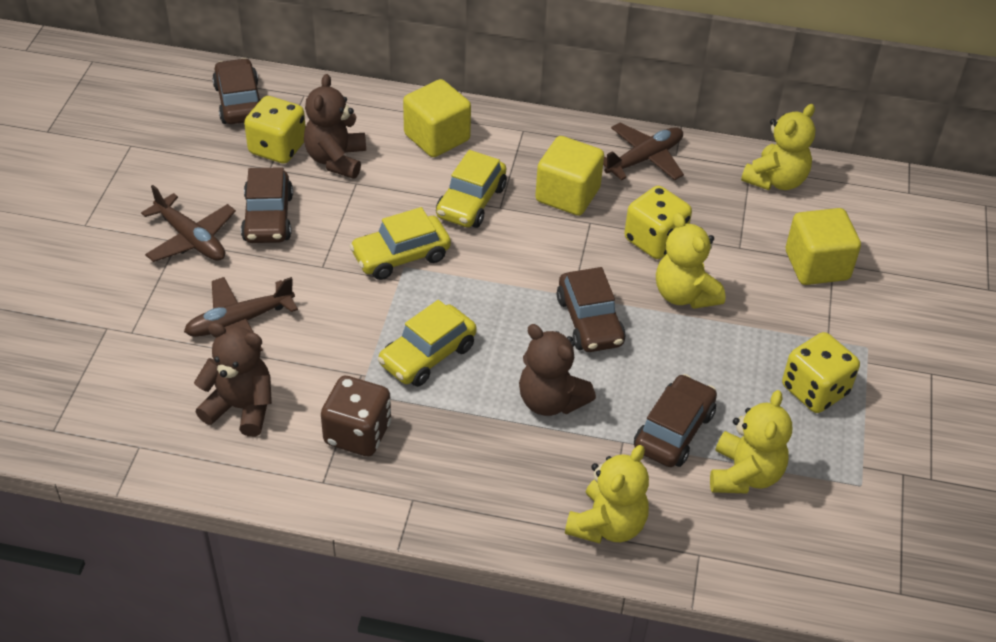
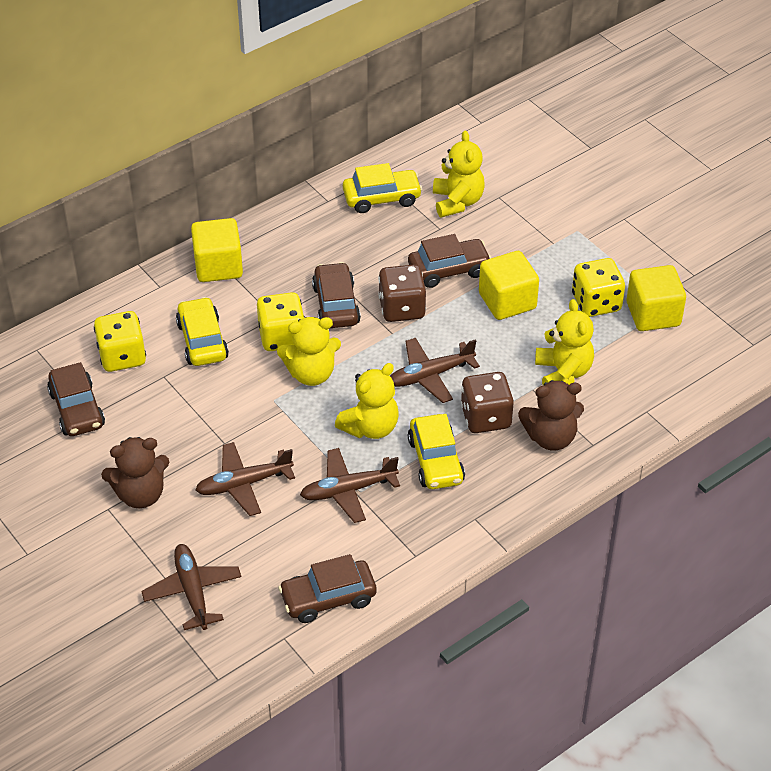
brown dice: 1 -> 2
brown plane: 3 -> 4
brown teddy bear: 3 -> 2

